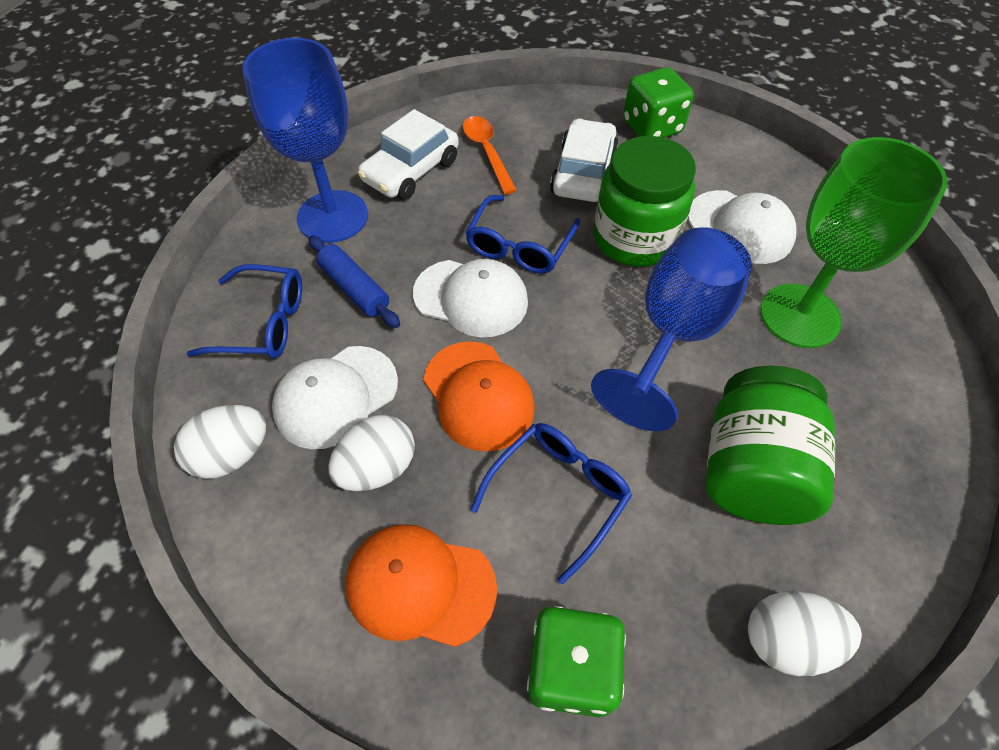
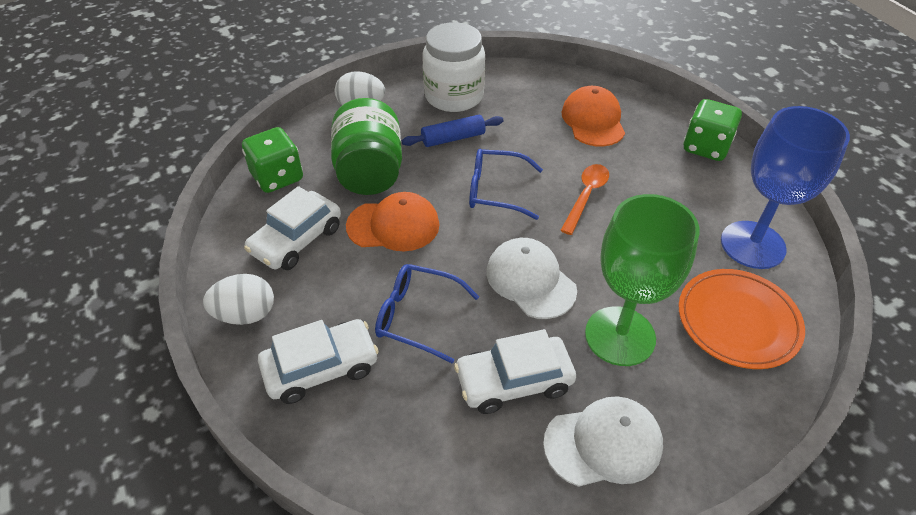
blue glasses: 3 -> 2
blue goblet: 2 -> 1
green jar: 2 -> 1
orange plate: 0 -> 1
white cap: 3 -> 2
white car: 2 -> 3
white egg: 3 -> 2
white jar: 0 -> 1

